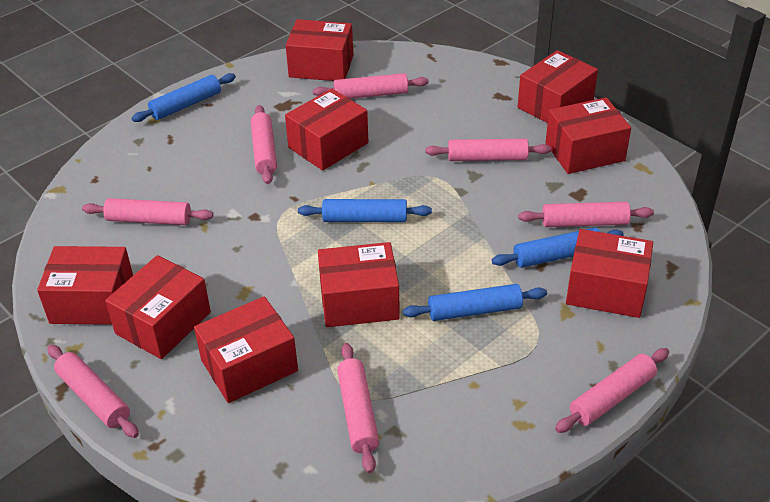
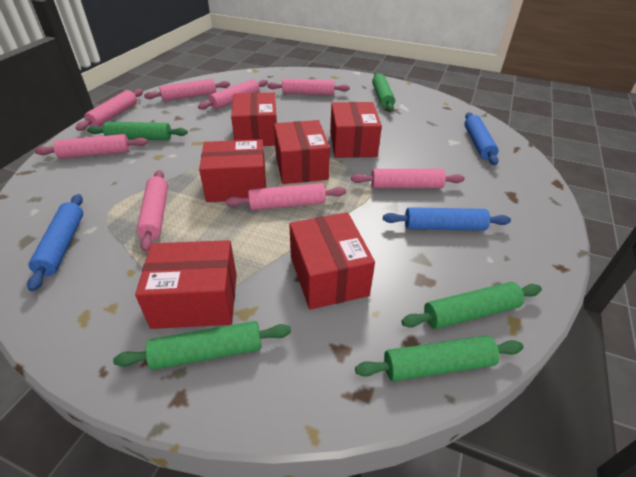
blue rolling pin: 4 -> 3
green rolling pin: 0 -> 5
red box: 9 -> 6

